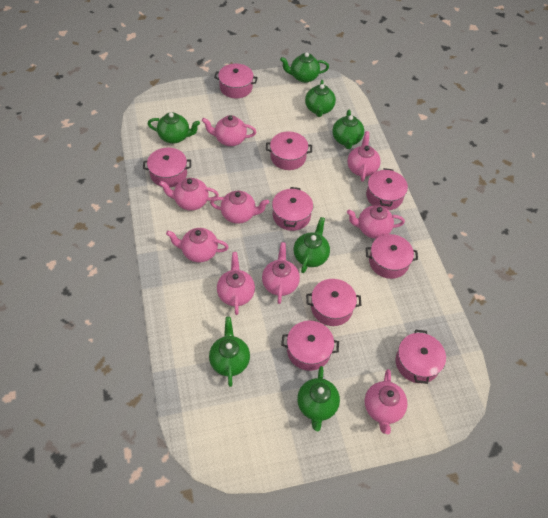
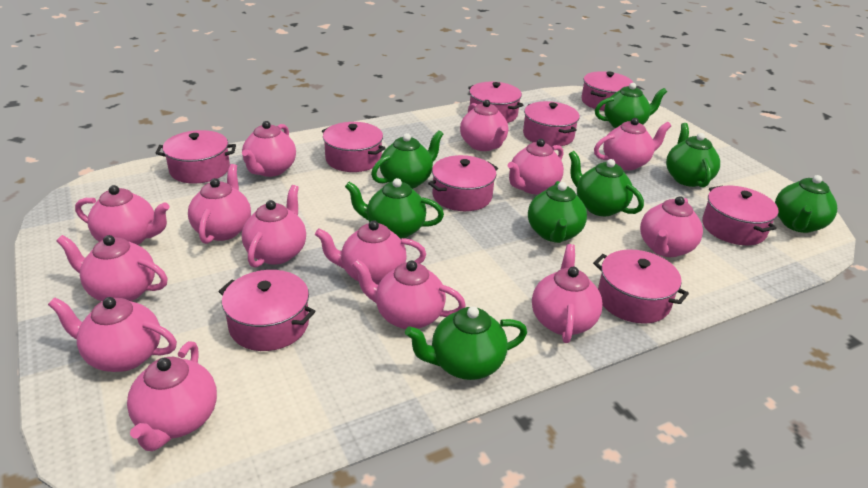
green teapot: 7 -> 8
pink teapot: 9 -> 14

